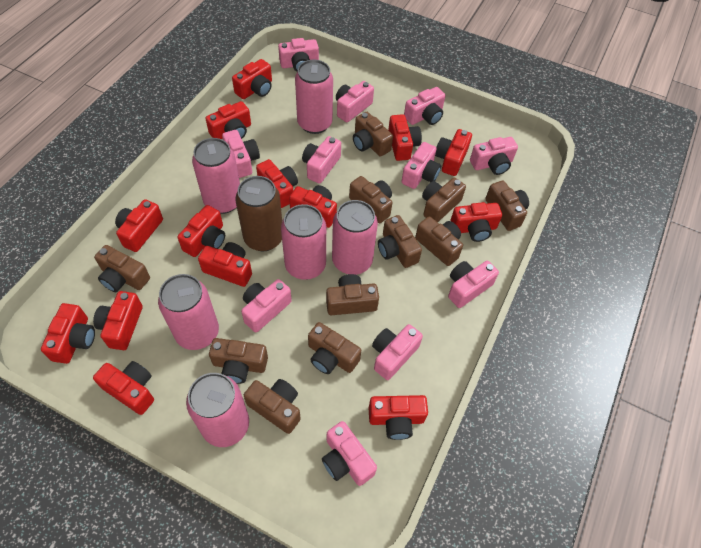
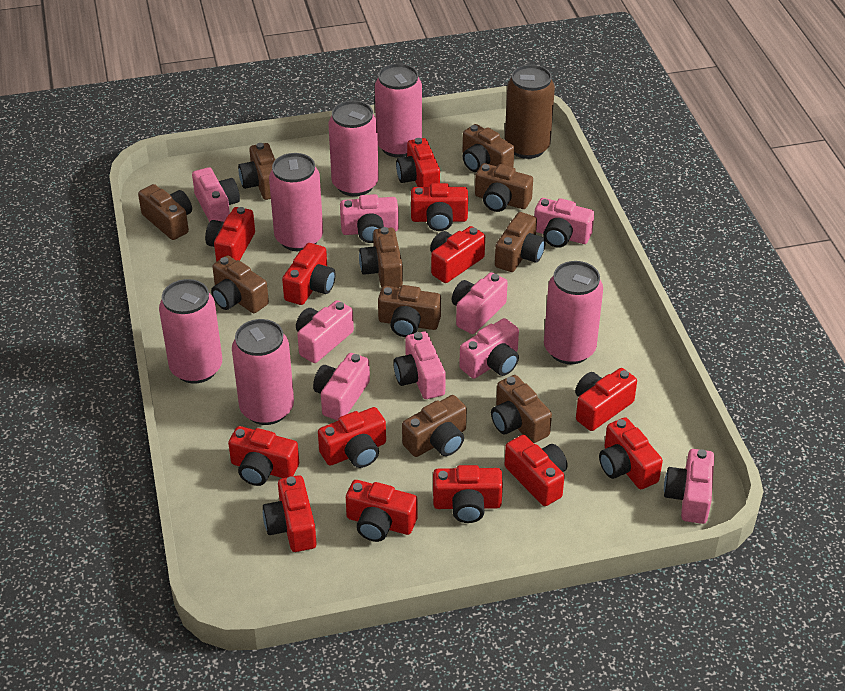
brown camera: 11 -> 10
pink camera: 11 -> 9
red camera: 14 -> 13

